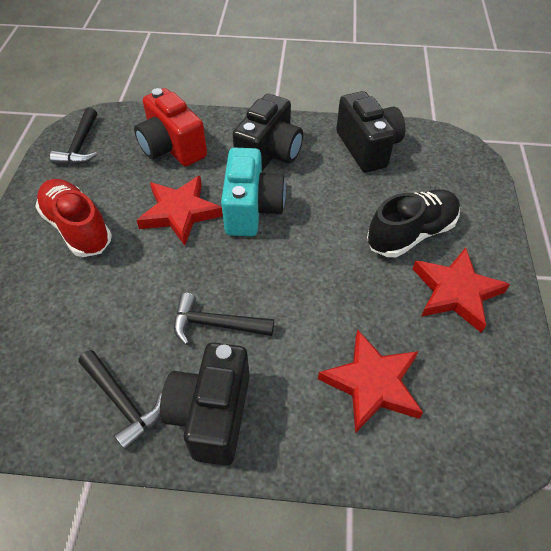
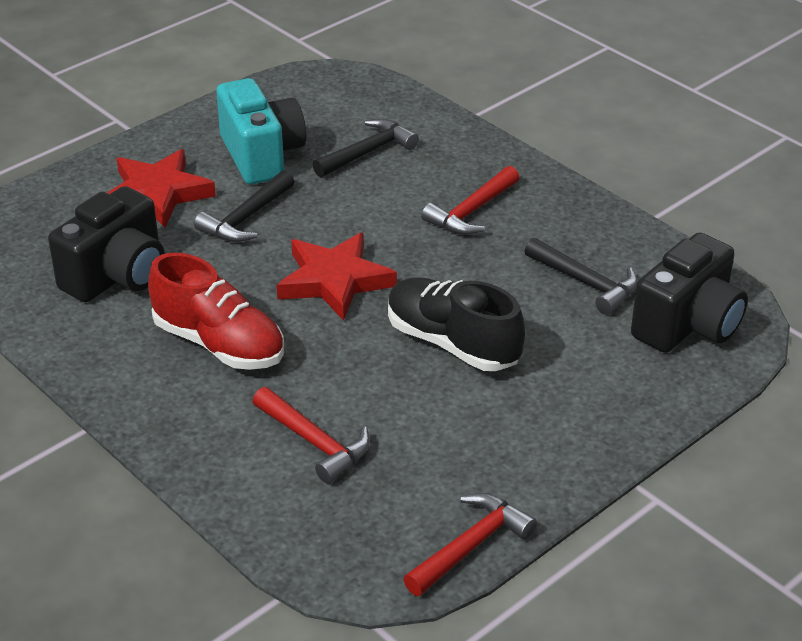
black camera: 3 -> 2
red camera: 1 -> 0
red hammer: 0 -> 3
red star: 3 -> 2

